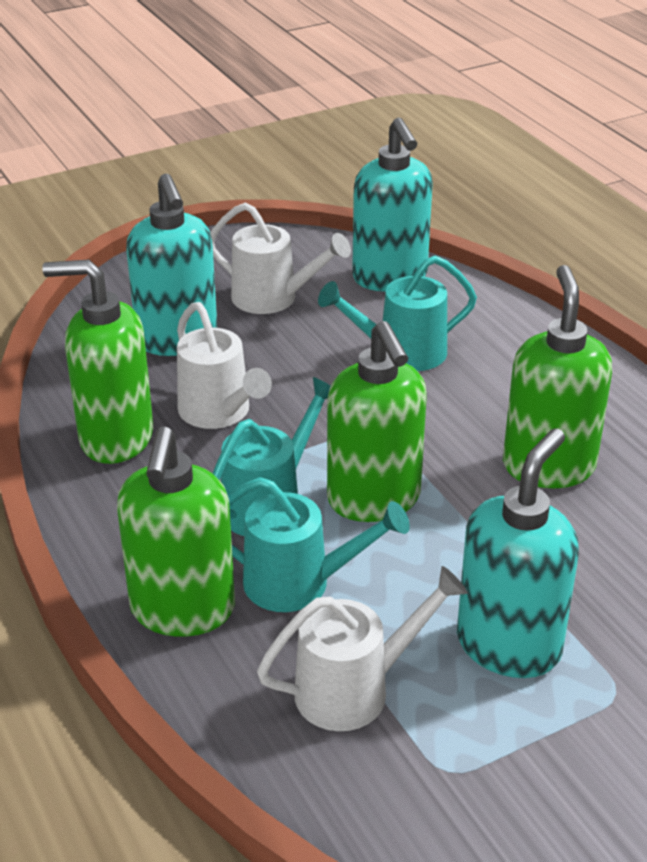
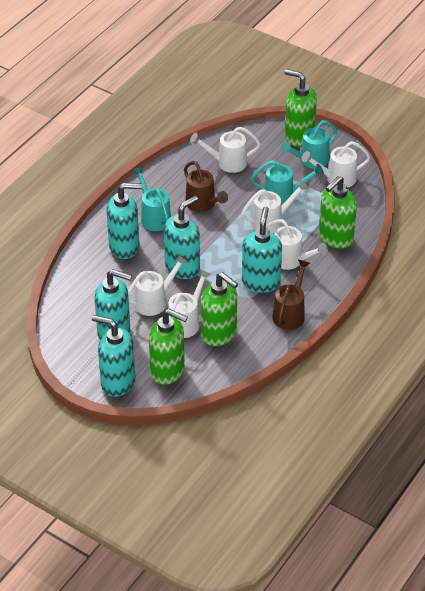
brown watering can: 0 -> 2
turquoise soap dispenser: 3 -> 5
white watering can: 3 -> 6

